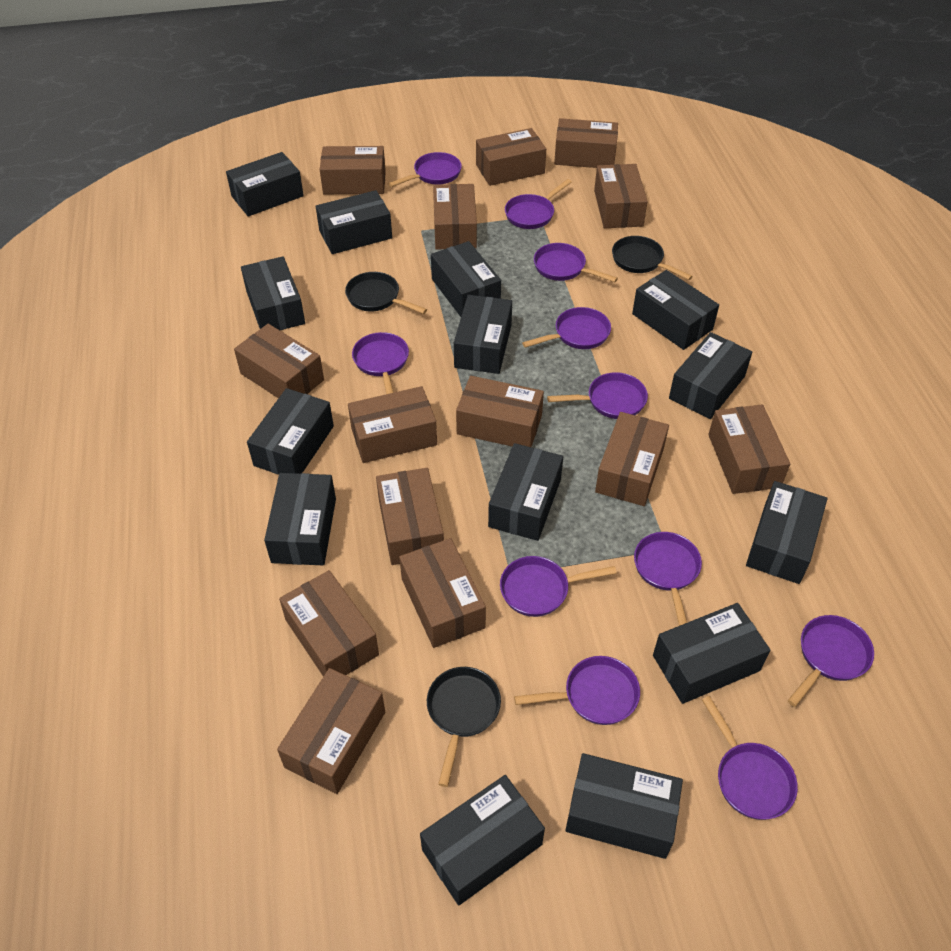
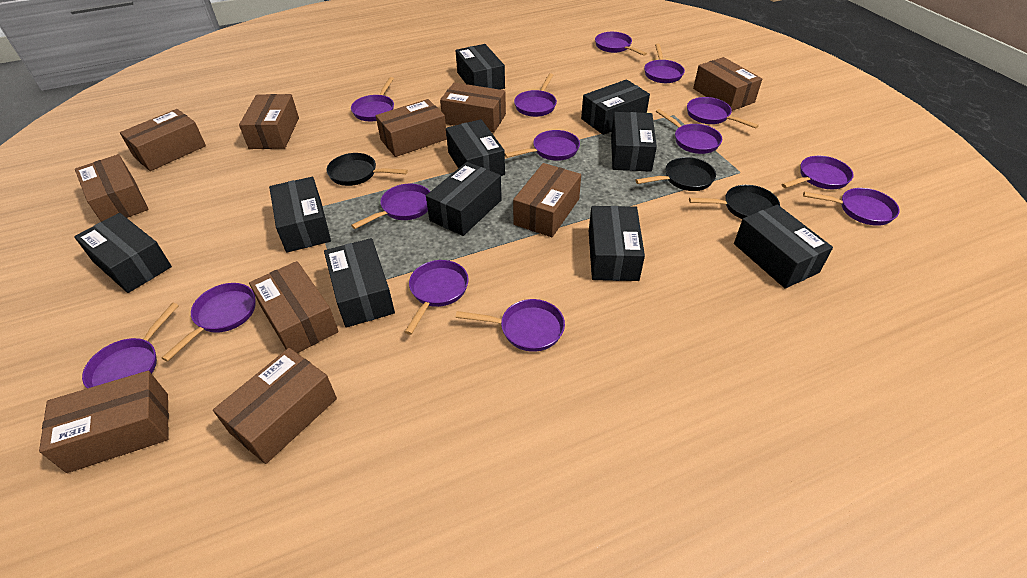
black box: 14 -> 10
brown box: 14 -> 10
purple pan: 11 -> 14

